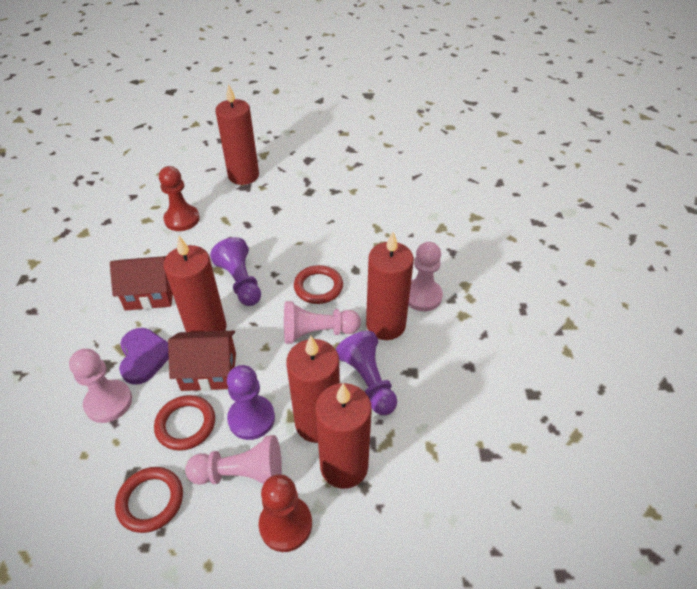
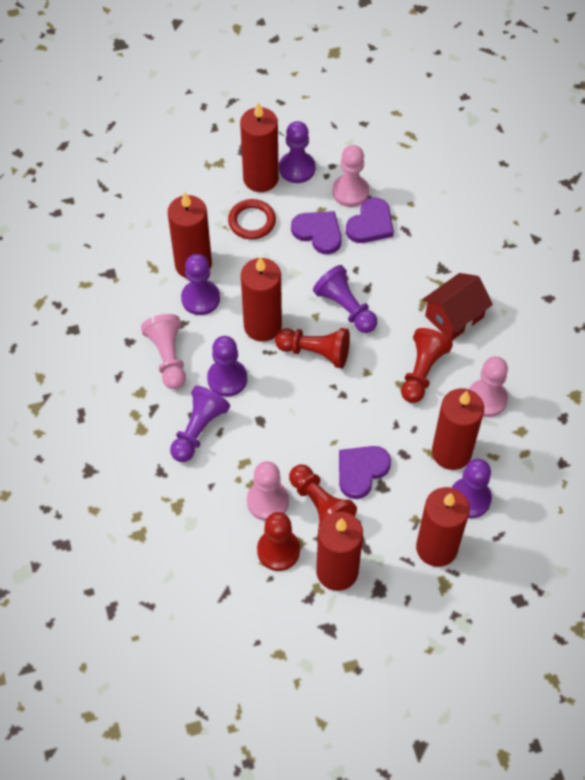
purple heart: 1 -> 3
purple pawn: 3 -> 6
red candle: 5 -> 6
red house: 2 -> 1
red pawn: 2 -> 4
red ring: 3 -> 1

